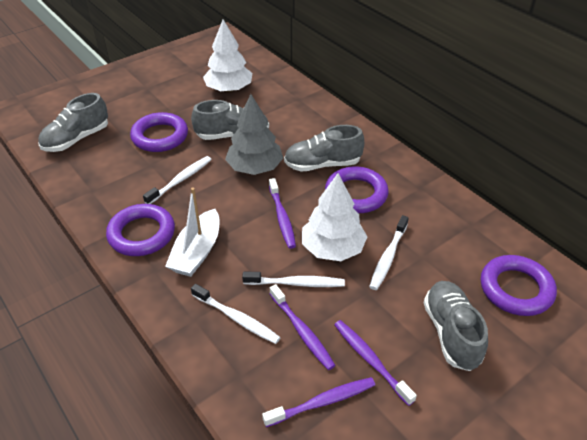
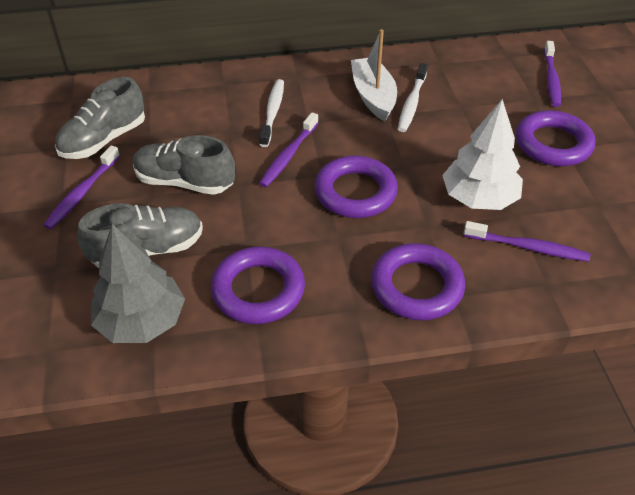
grey shoe: 4 -> 3
white toothbrush: 4 -> 2
white tree: 2 -> 1

